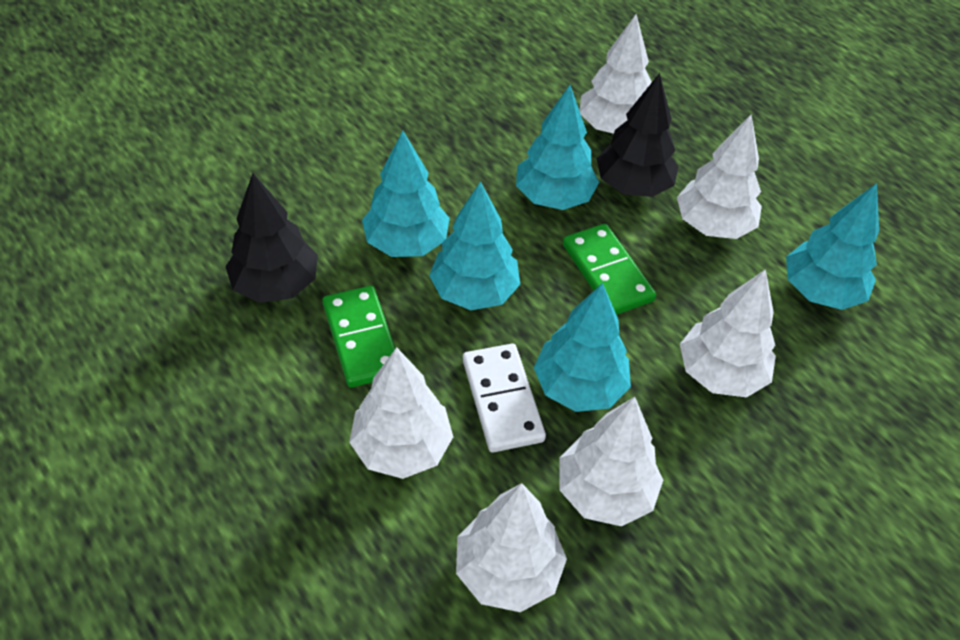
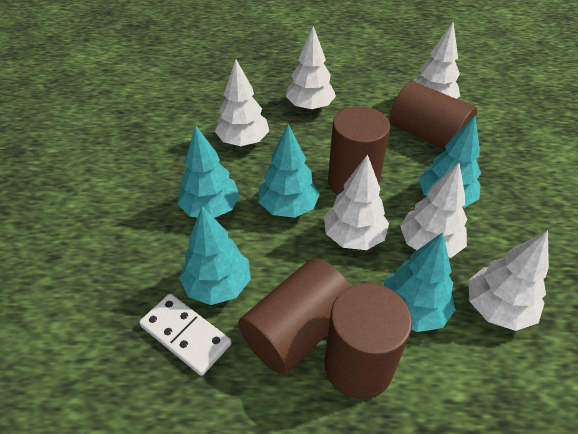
black tree: 2 -> 0
brown cylinder: 0 -> 4
green domino: 2 -> 0

